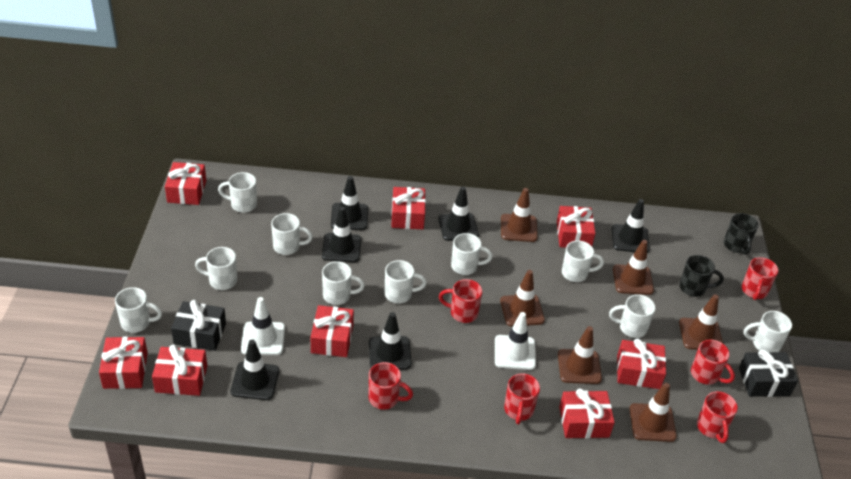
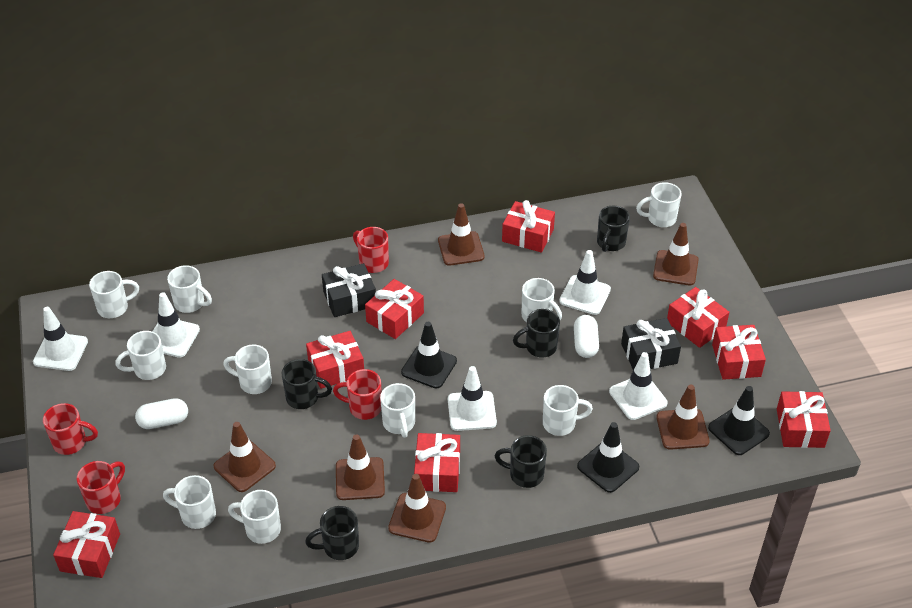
black mug: 2 -> 5
black traffic cone: 6 -> 3
red mug: 6 -> 4
white capsule: 0 -> 2
white traffic cone: 2 -> 5

